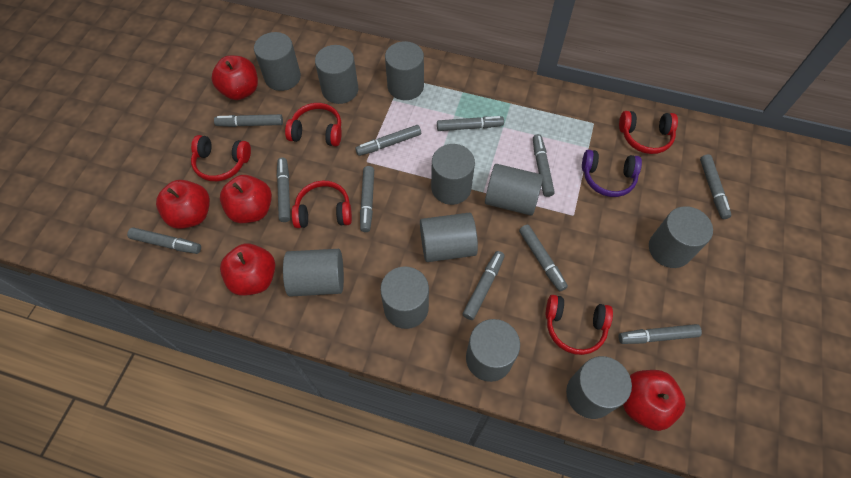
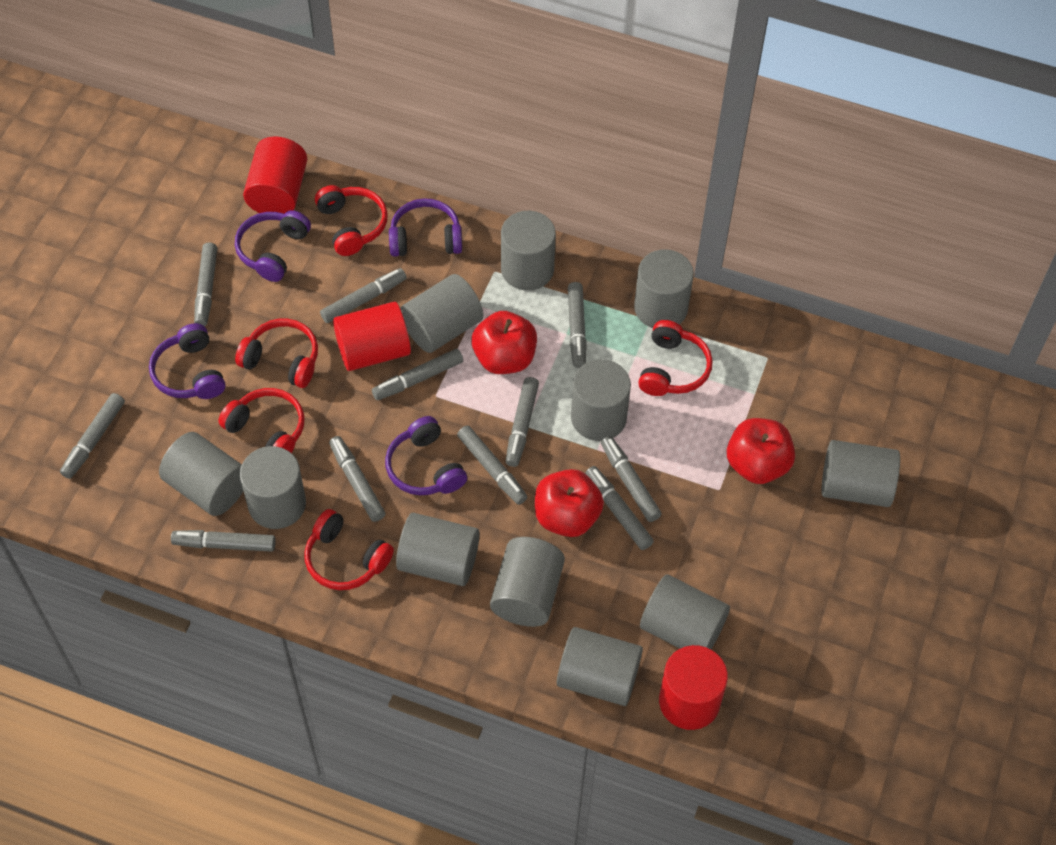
purple headphones: 1 -> 4
red apple: 5 -> 3
red cylinder: 0 -> 3

